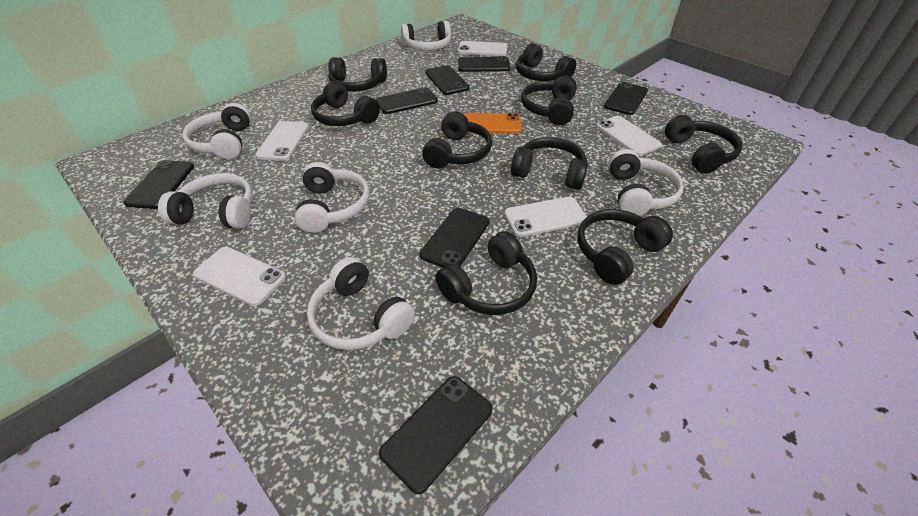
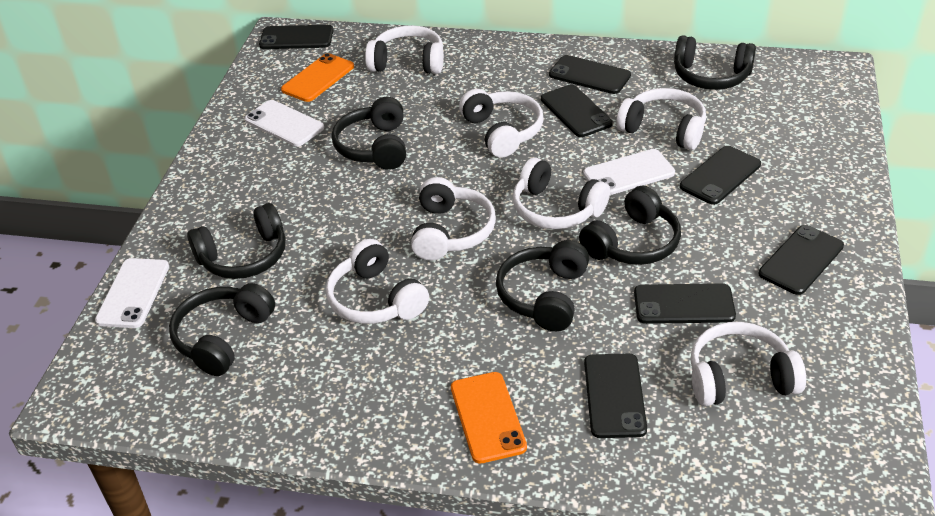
black headphones: 9 -> 6
orange phone: 1 -> 2
white headphones: 6 -> 7
white phone: 5 -> 3

